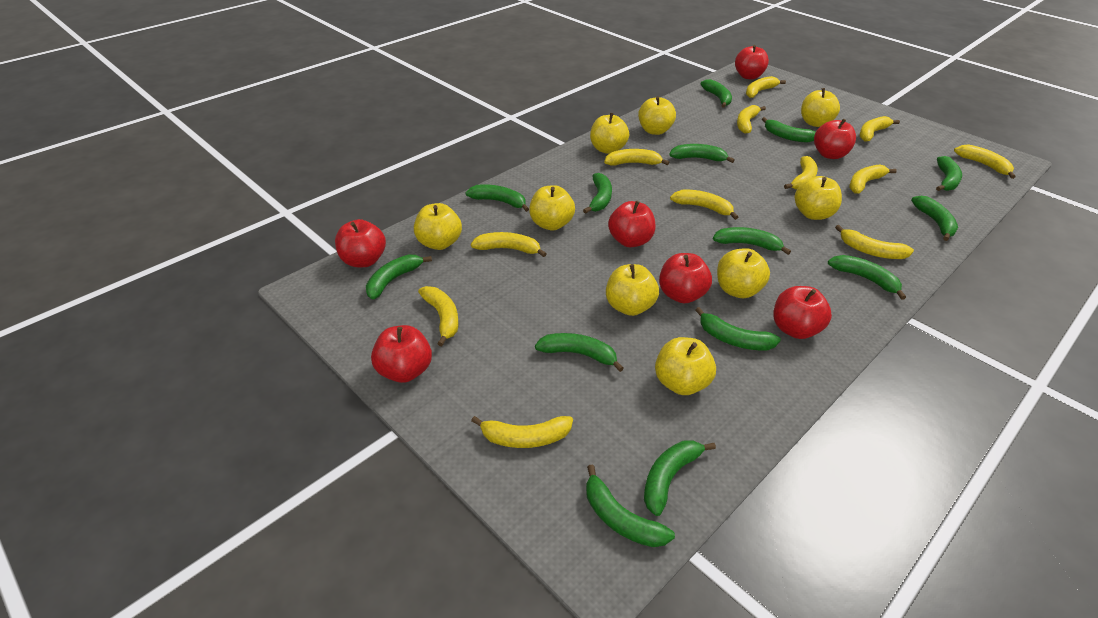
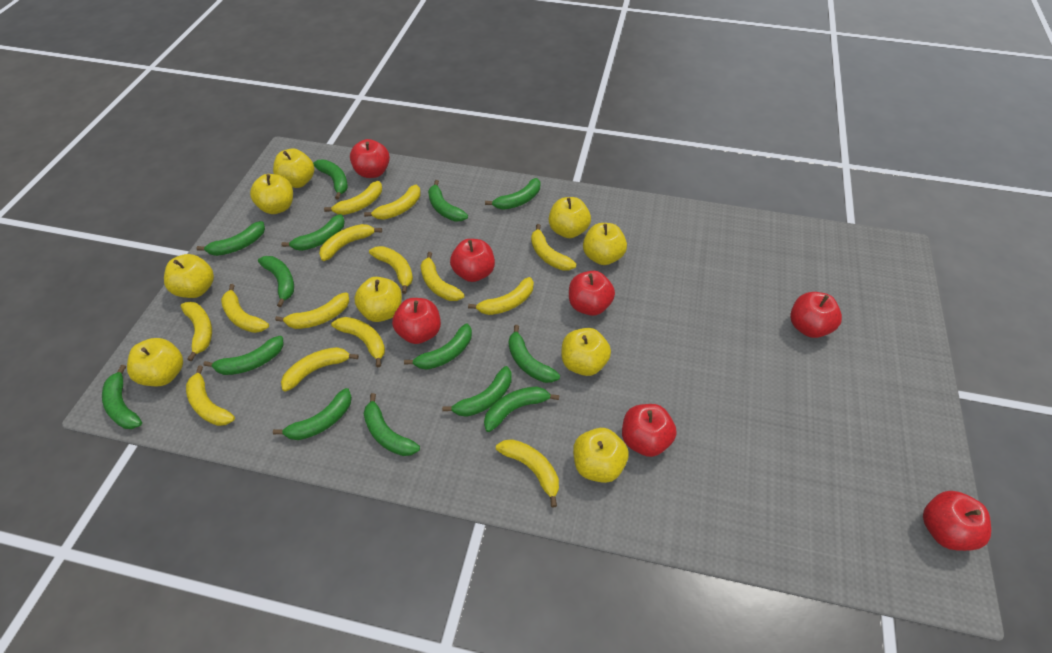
yellow banana: 12 -> 14

